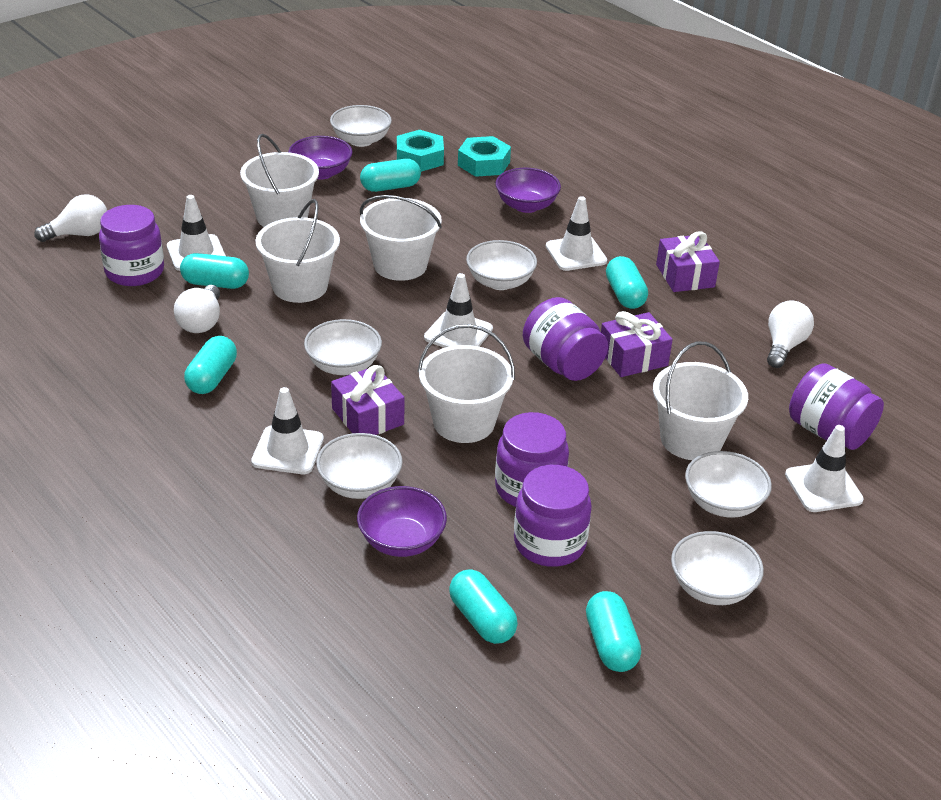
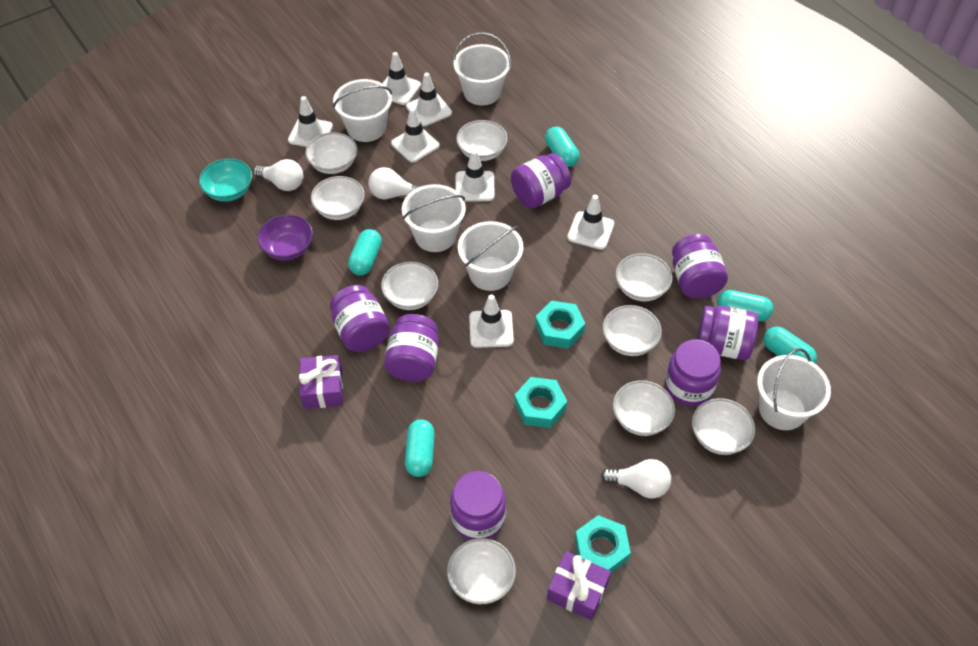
purple bowl: 3 -> 1
purple gift: 3 -> 2
purple jar: 5 -> 7
turquoise bowl: 0 -> 1
turquoise capsule: 6 -> 5
turquoise nut: 2 -> 3
white bowl: 6 -> 9
white traffic cone: 5 -> 7

